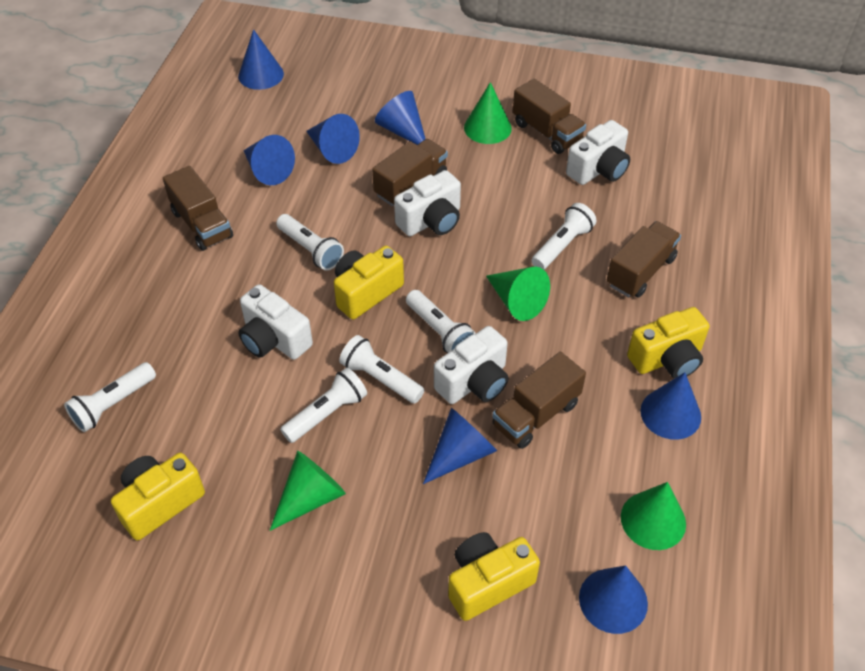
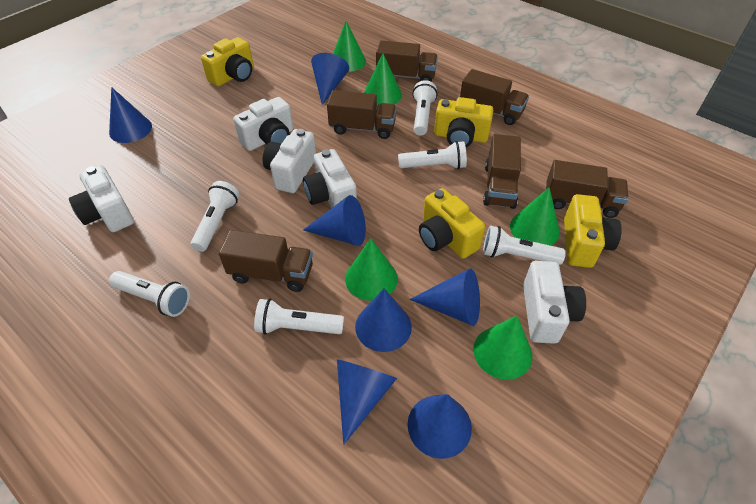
brown truck: 5 -> 6
green cone: 4 -> 5
white camera: 4 -> 5

